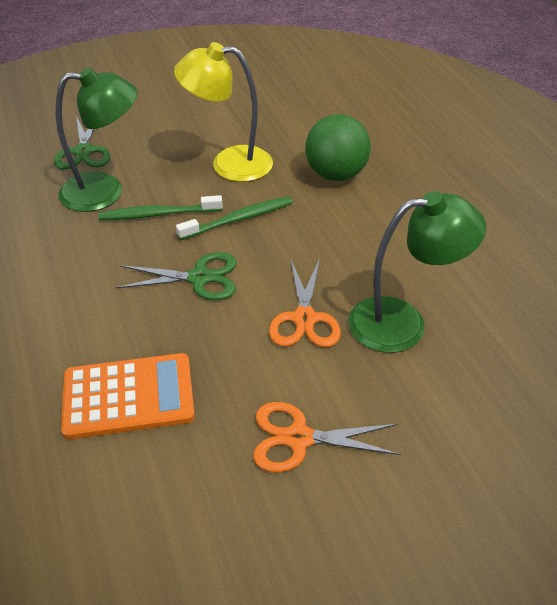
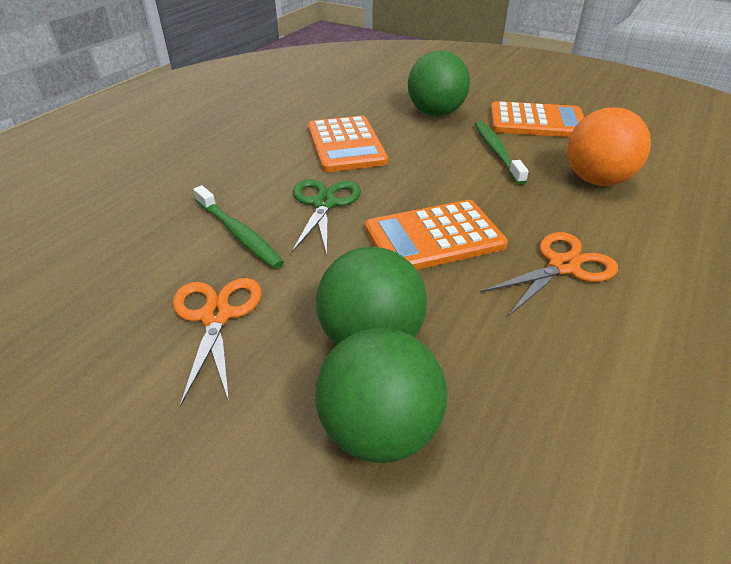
green ball: 1 -> 3
green lamp: 2 -> 0
green scissors: 2 -> 1
orange ball: 0 -> 1
orange calculator: 1 -> 3
yellow lamp: 1 -> 0

